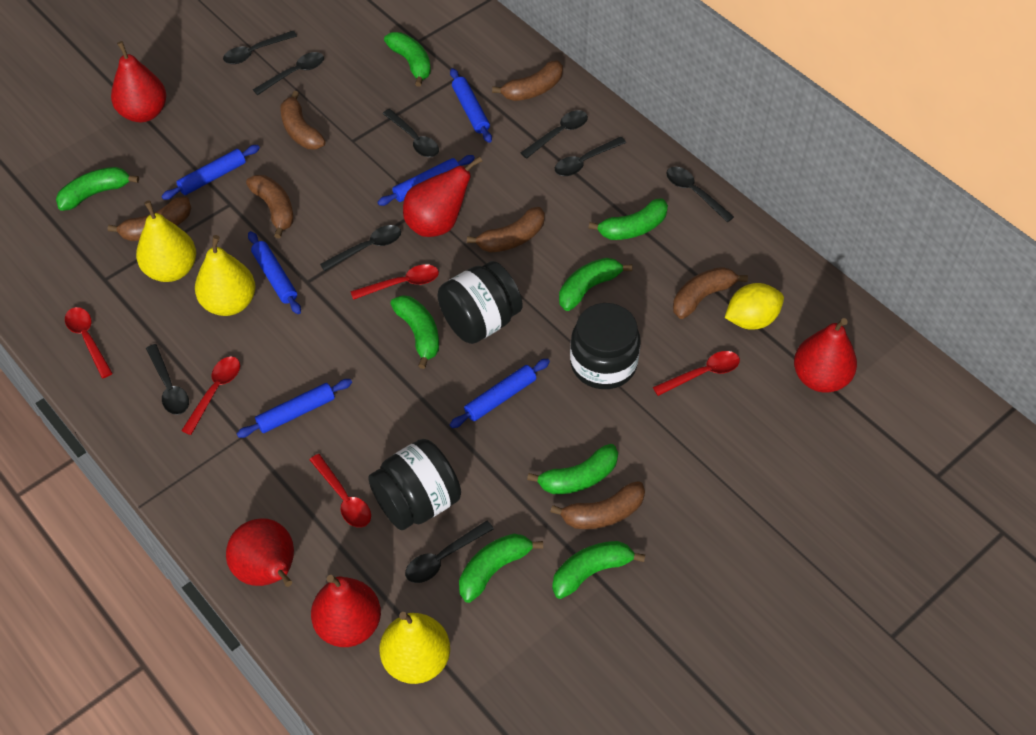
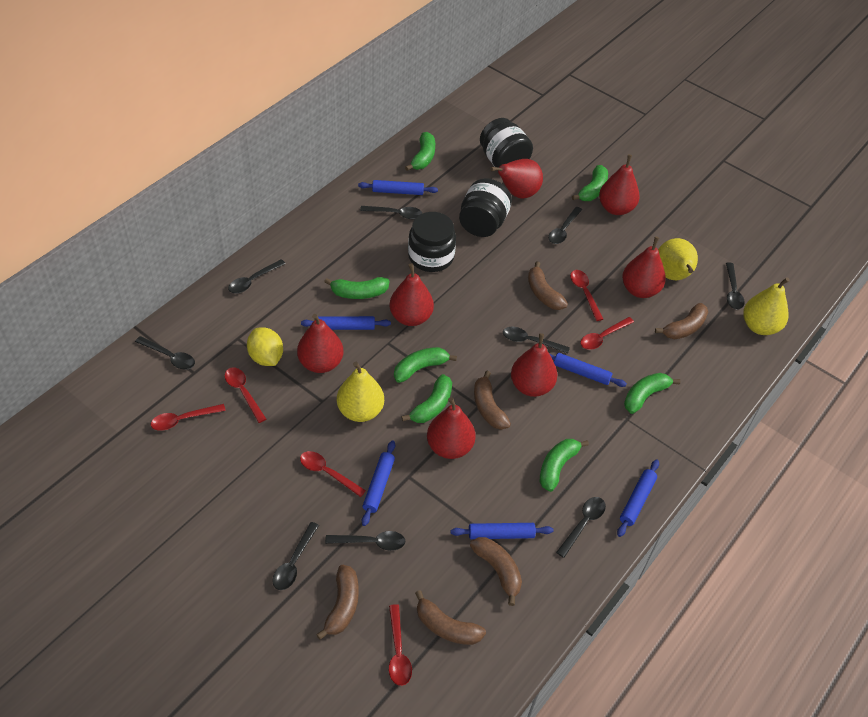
brown banana: 7 -> 6
green banana: 8 -> 7
red pear: 5 -> 7
red spoon: 5 -> 6

